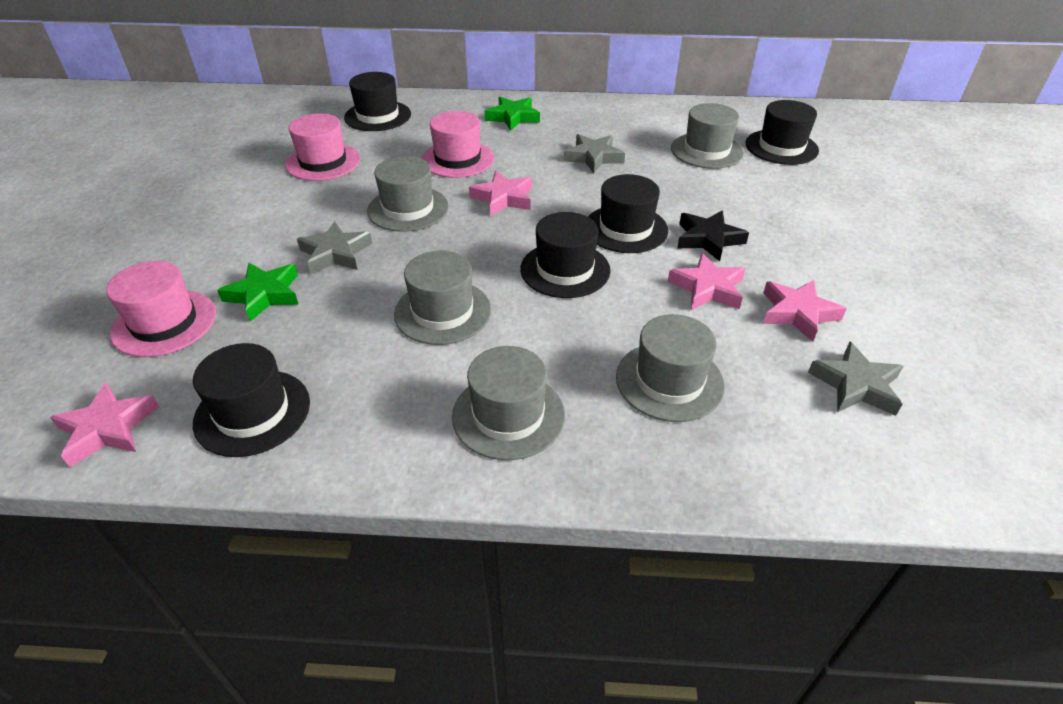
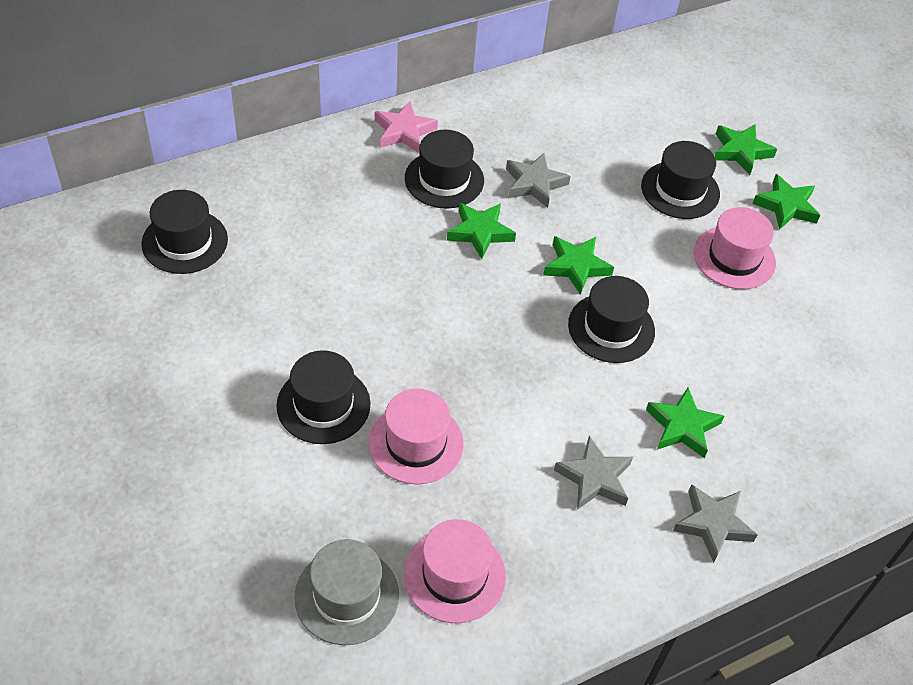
black star: 1 -> 0
green star: 2 -> 5
grey hat: 5 -> 1
pink star: 4 -> 1

